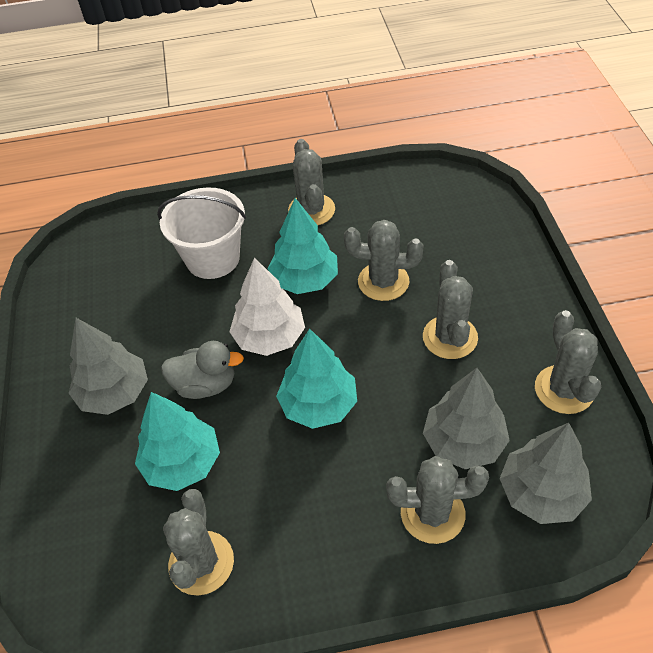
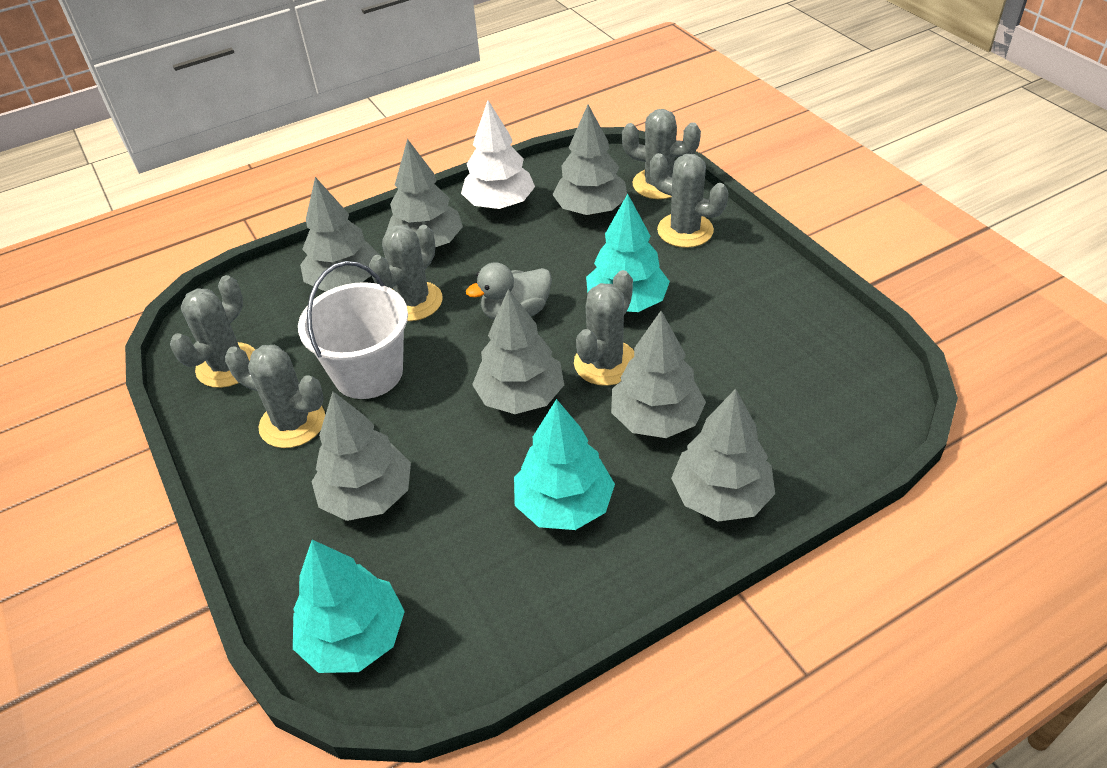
grey tree: 3 -> 7

